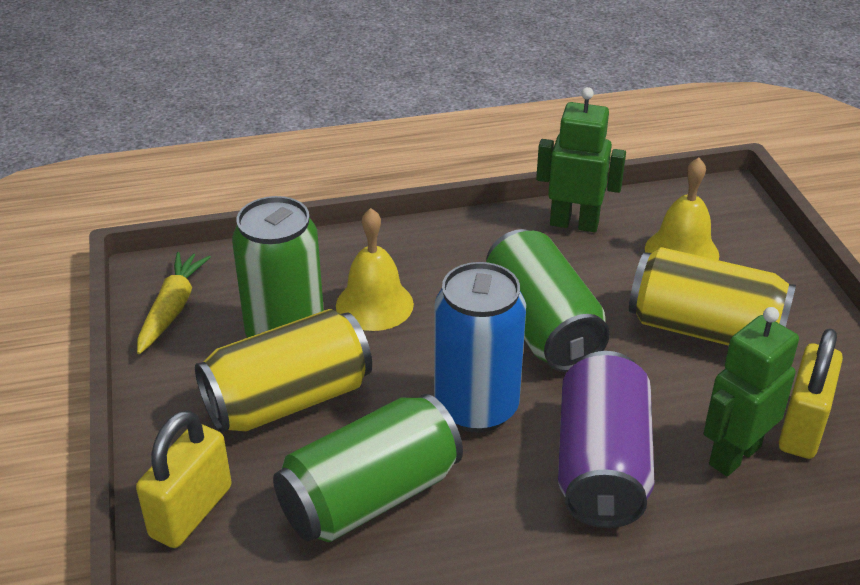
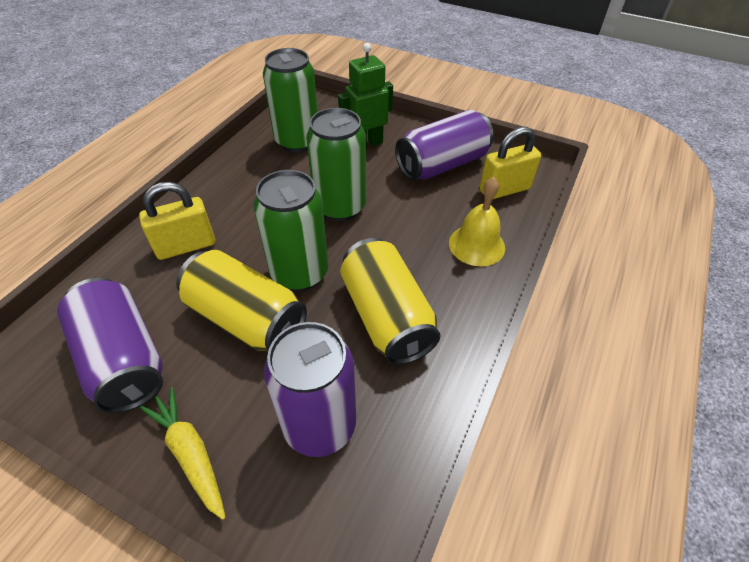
blue can: 1 -> 0
green robot: 2 -> 1
purple can: 1 -> 3
yellow bell: 2 -> 1

